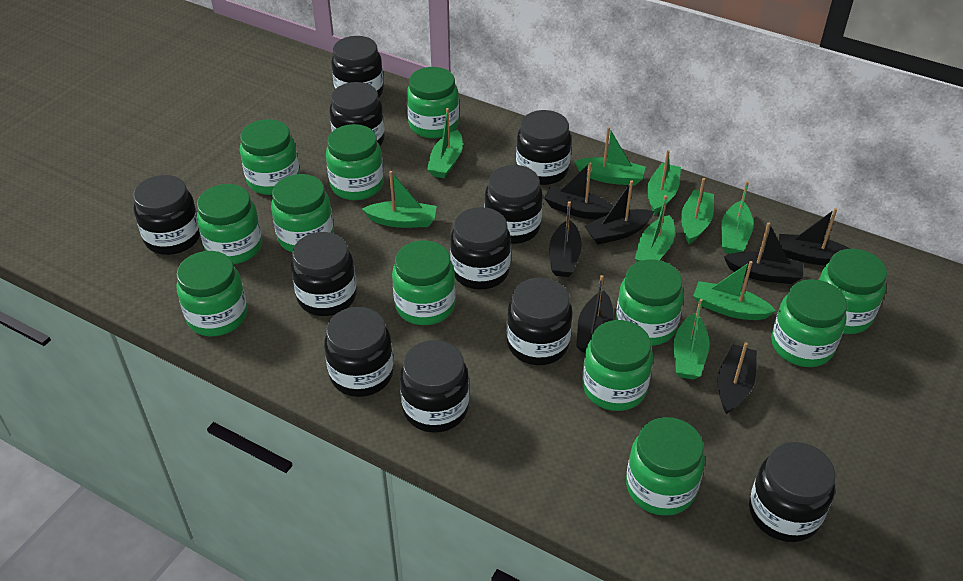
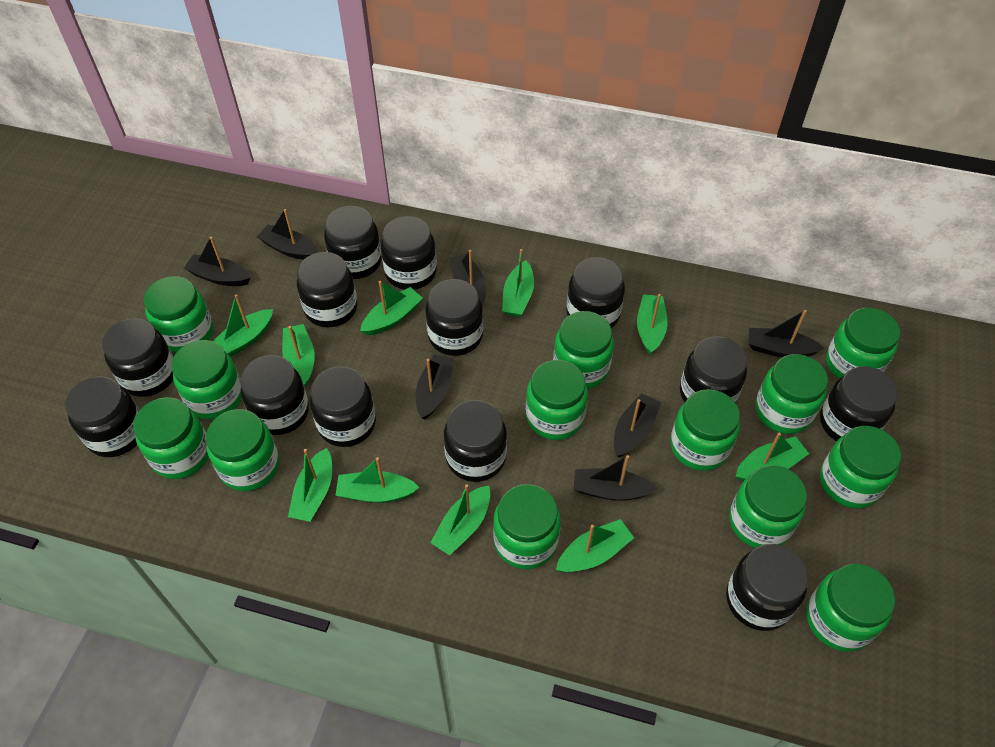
black jar: 11 -> 13
green boat: 9 -> 10
green jar: 12 -> 13

